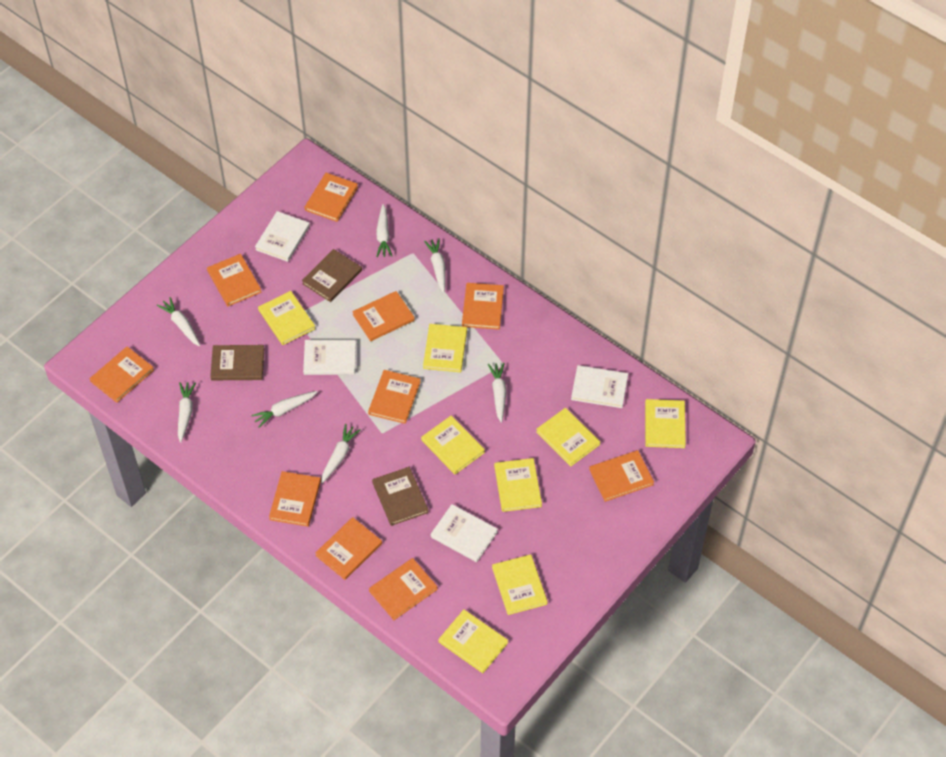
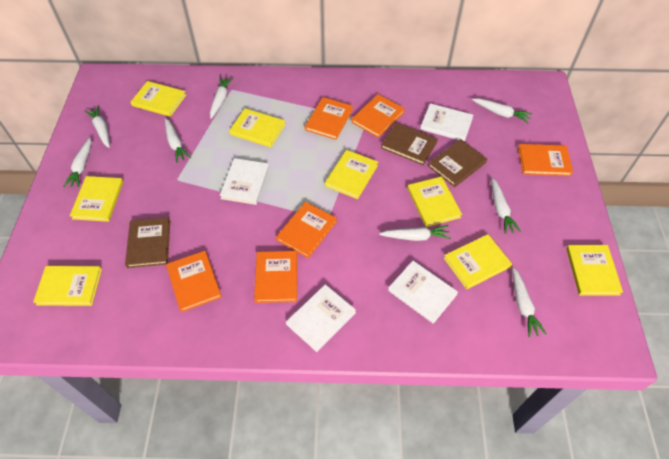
orange book: 10 -> 6
white carrot: 7 -> 8

